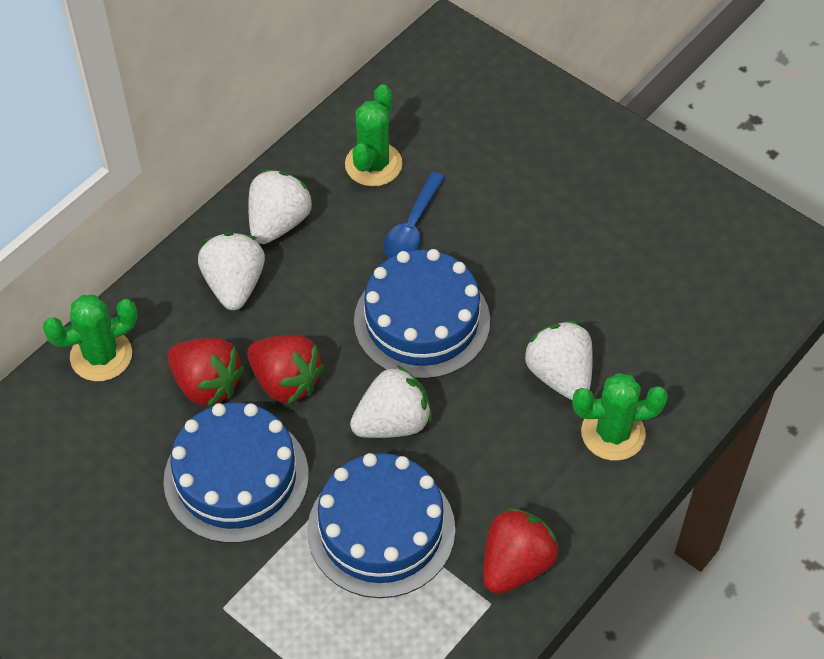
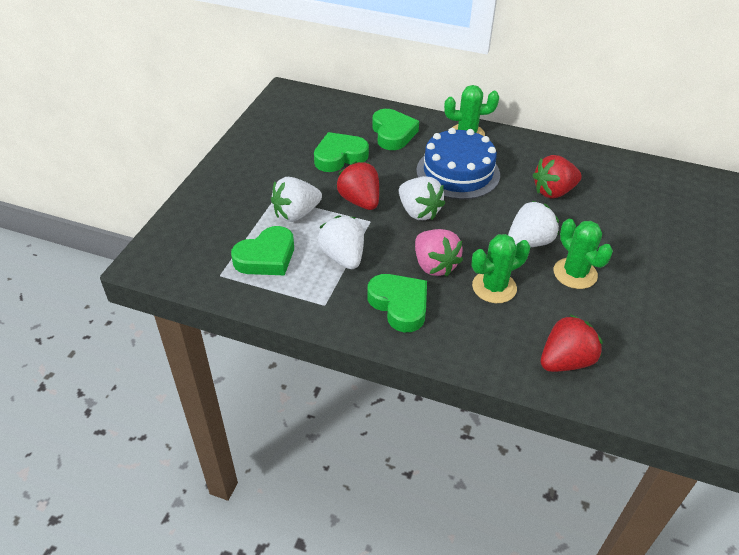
blue cake: 3 -> 1
blue spoon: 1 -> 0
green heart: 0 -> 4
pink strawberry: 0 -> 1

